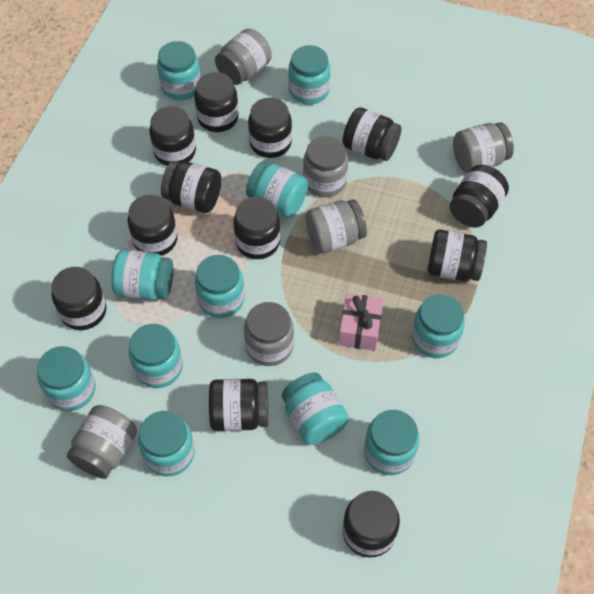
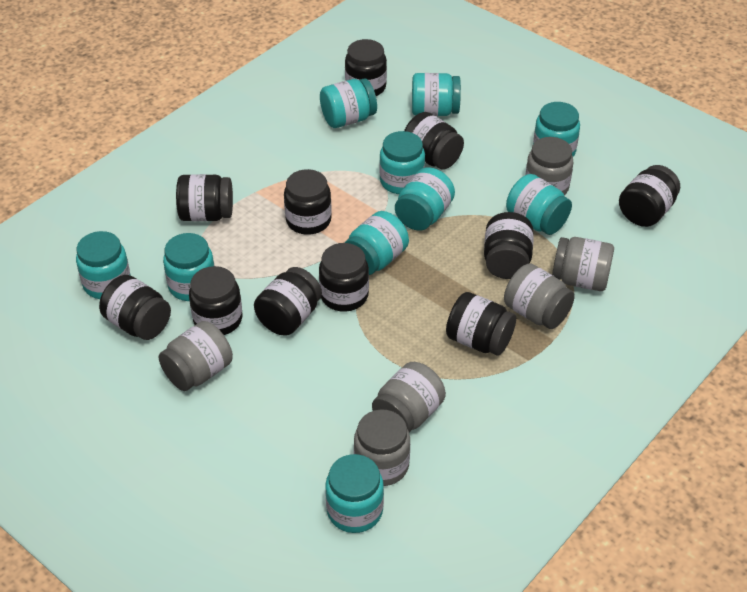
black jar: 12 -> 11
pink gift: 1 -> 0
turquoise jar: 11 -> 10

